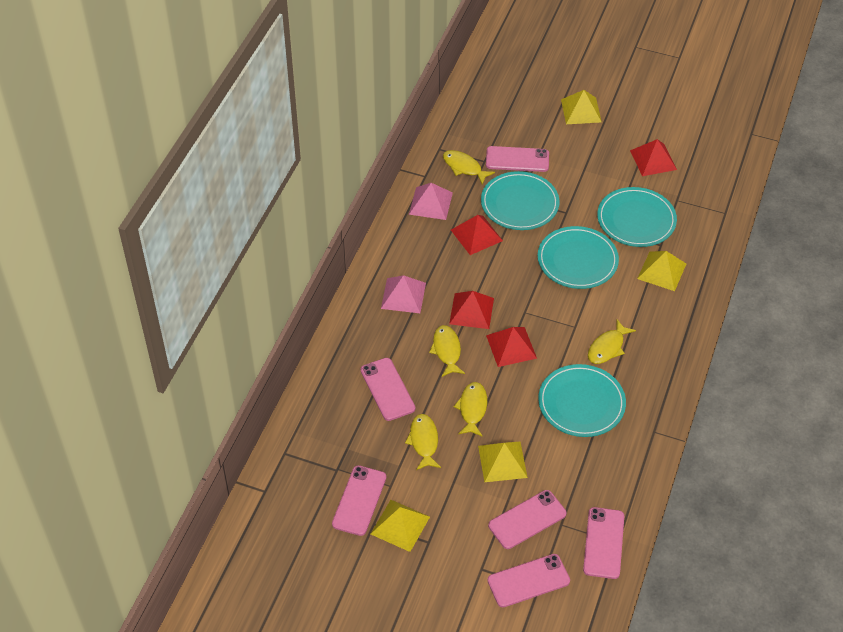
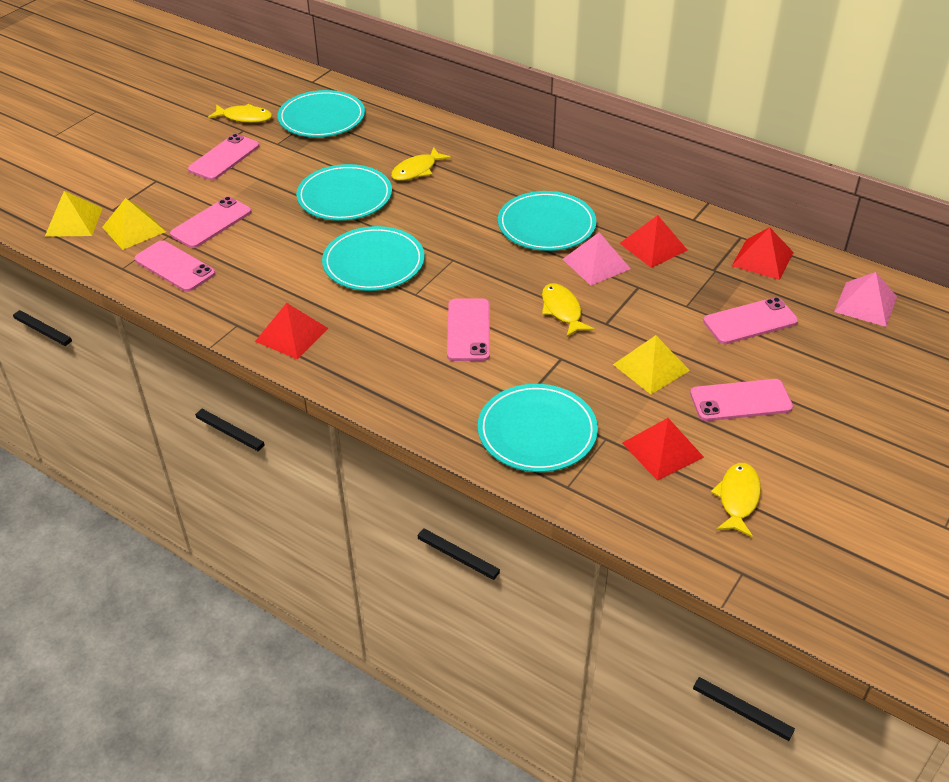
turquoise plate: 4 -> 5
yellow fish: 5 -> 4
yellow pyramid: 4 -> 3

